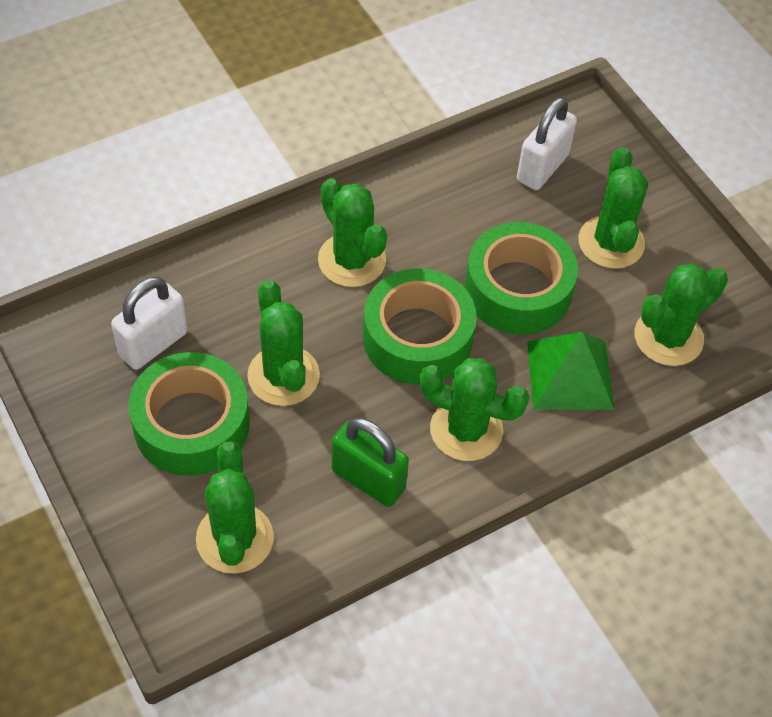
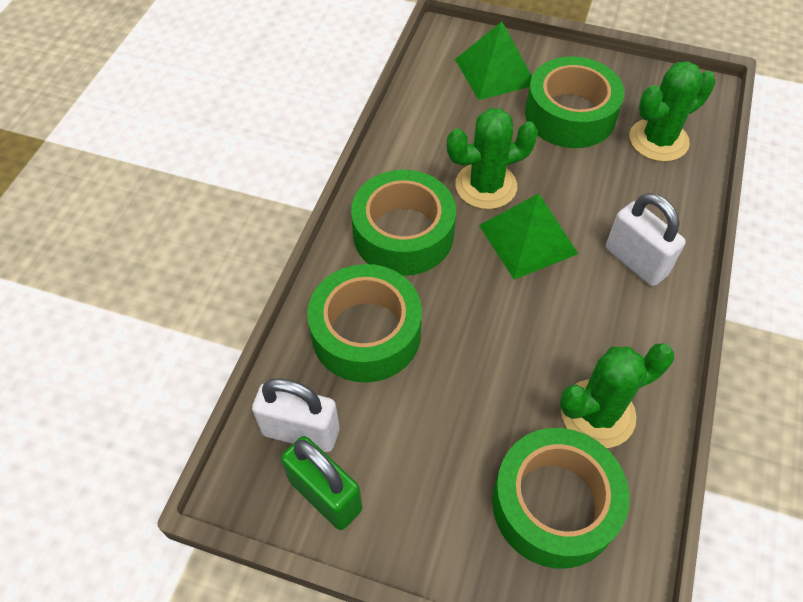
green cactus: 6 -> 3
green pyramid: 1 -> 2
green tape: 3 -> 4

